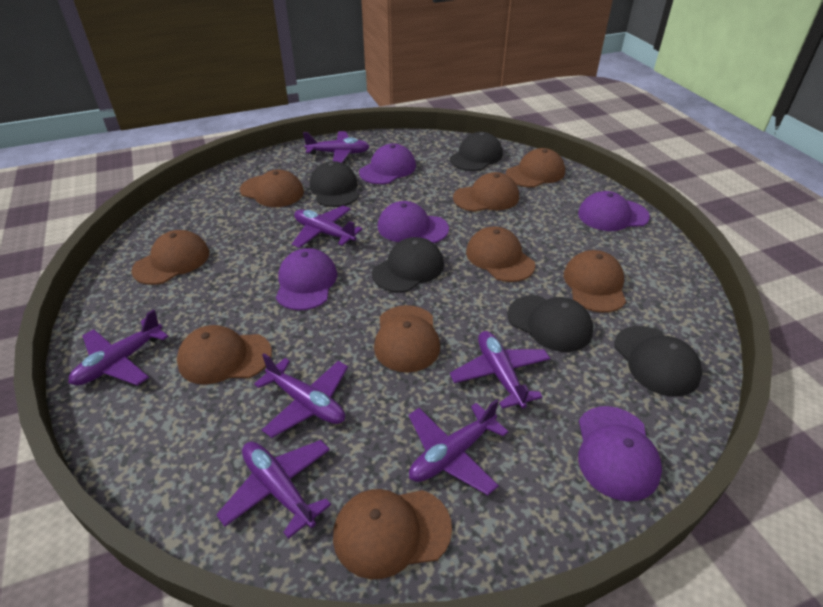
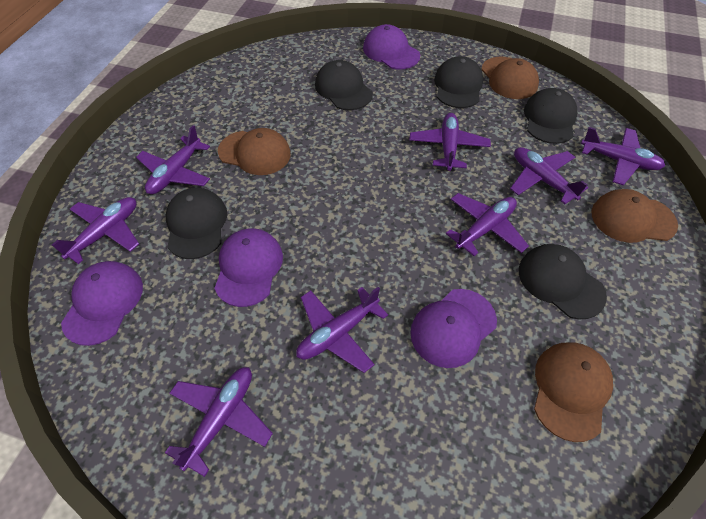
brown cap: 9 -> 4
purple cap: 5 -> 4
purple plane: 7 -> 8

